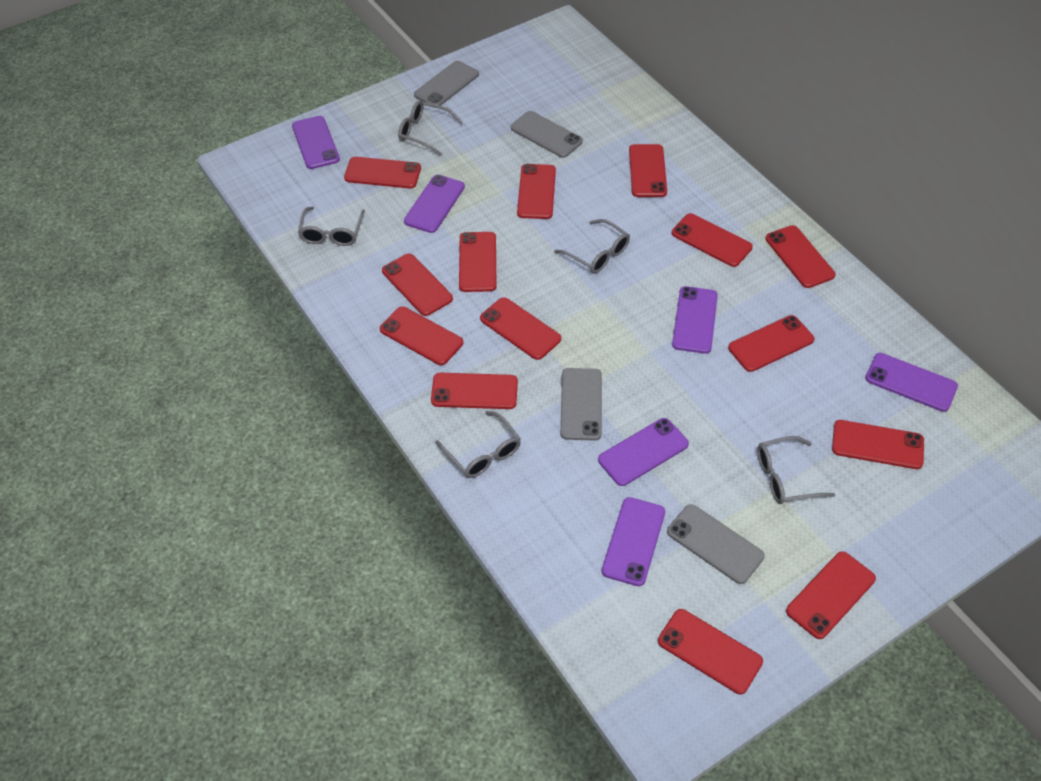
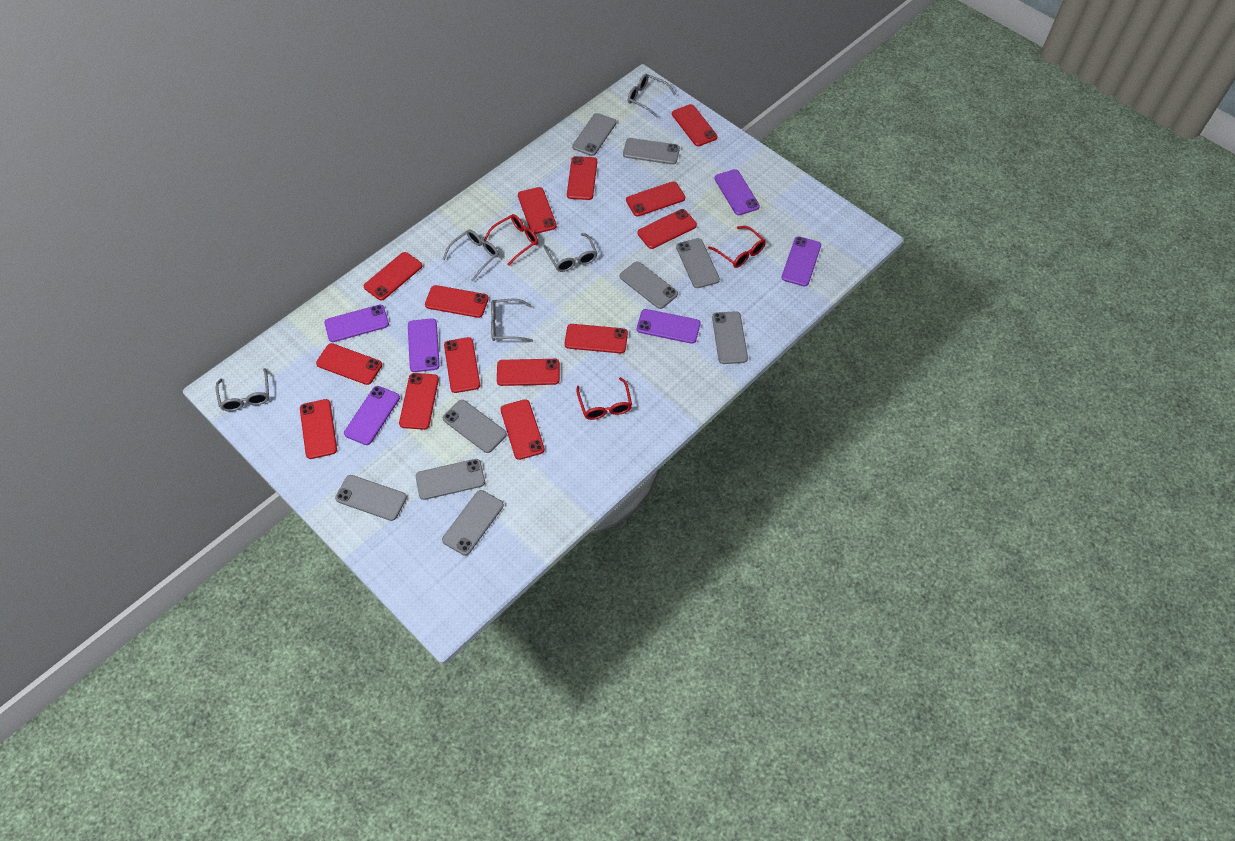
grey phone: 4 -> 9
red glasses: 0 -> 3

